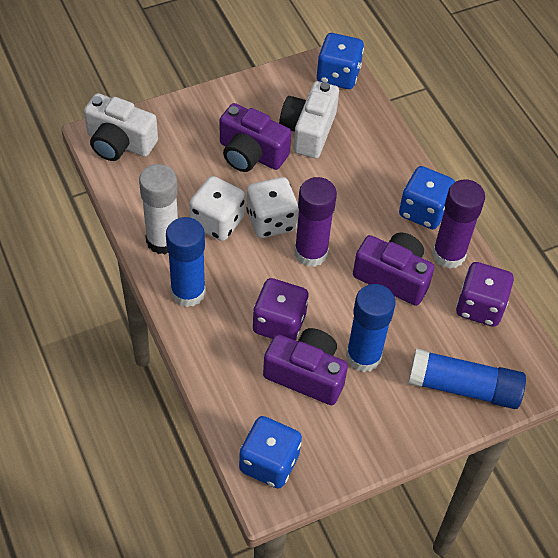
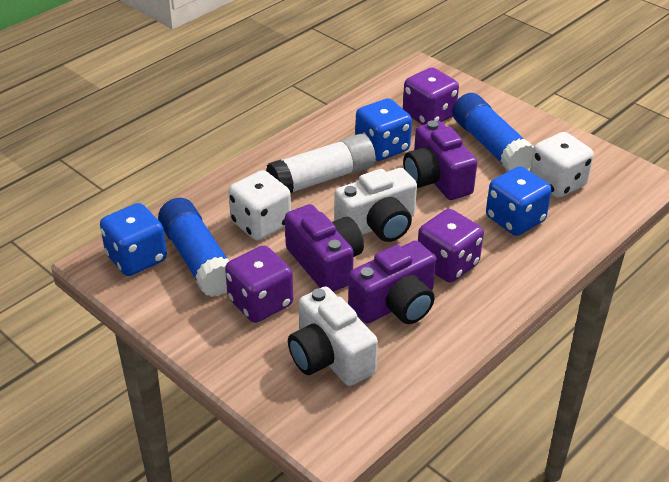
blue glue stick: 3 -> 2
purple dice: 2 -> 3
purple glue stick: 2 -> 0

